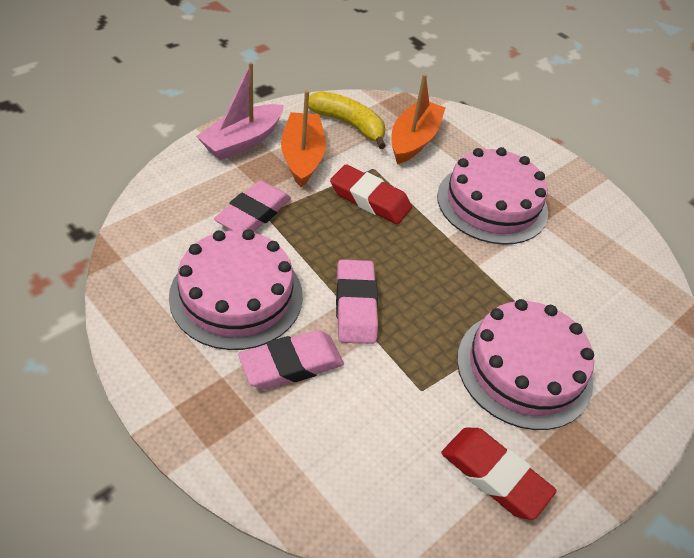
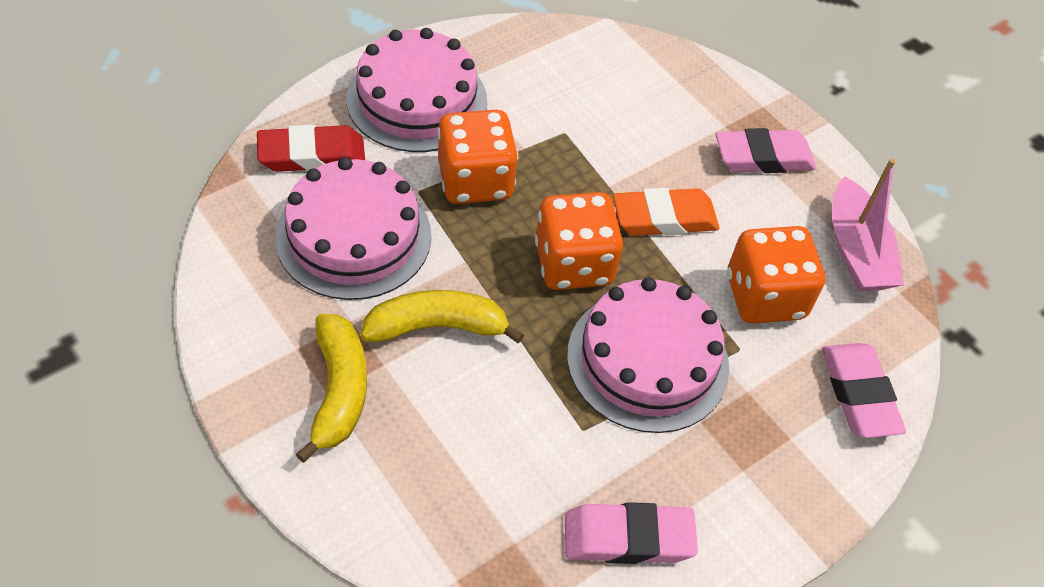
orange boat: 2 -> 0
orange dice: 0 -> 3
orange eraser: 0 -> 1
red eraser: 2 -> 1
yellow banana: 1 -> 2

